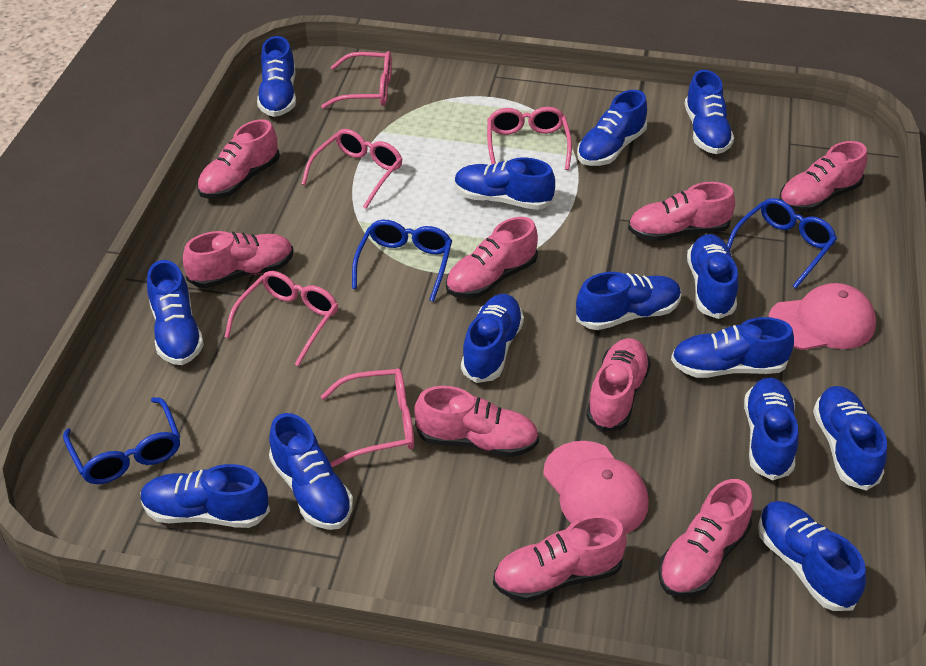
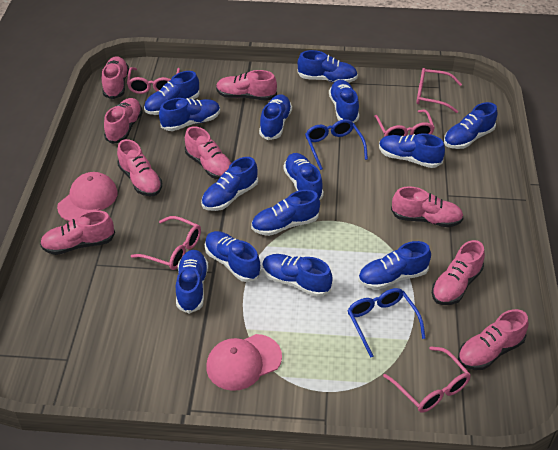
blue glasses: 3 -> 2

